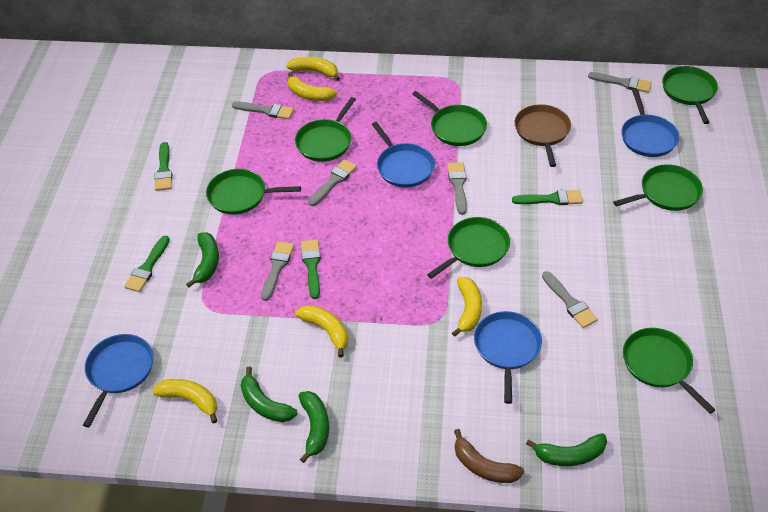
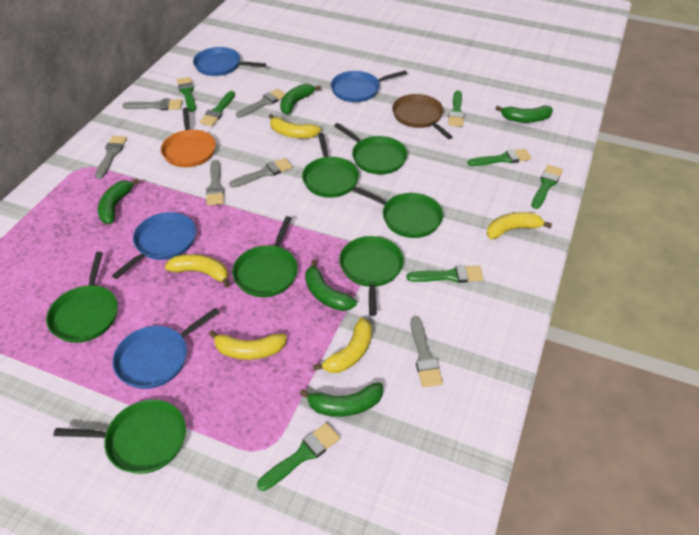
brown banana: 1 -> 0
green banana: 4 -> 5
green brush: 4 -> 7
orange pan: 0 -> 1

